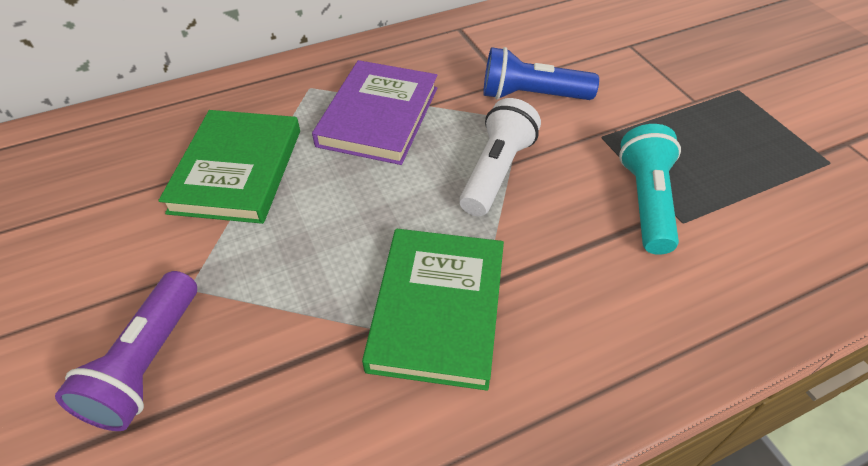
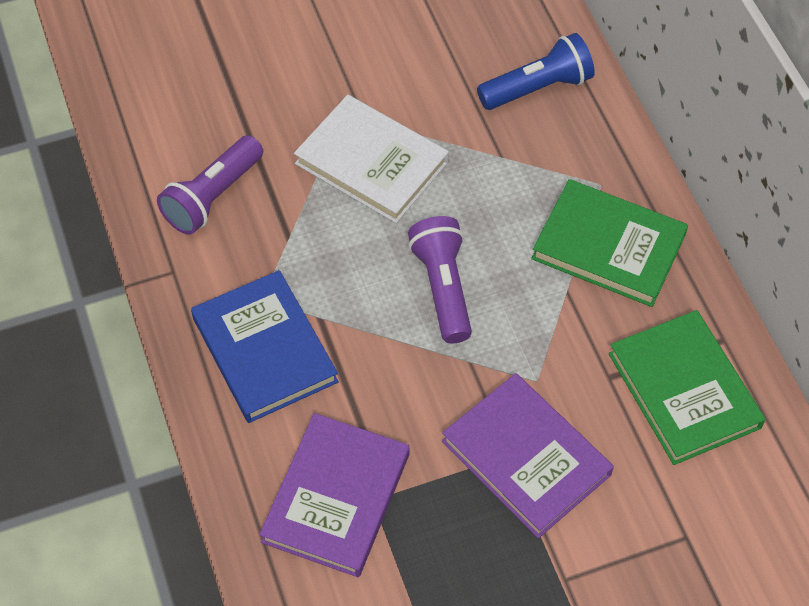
blue book: 0 -> 1
purple book: 1 -> 2
purple flashlight: 1 -> 2
turquoise flashlight: 1 -> 0
white book: 0 -> 1
white flashlight: 1 -> 0

